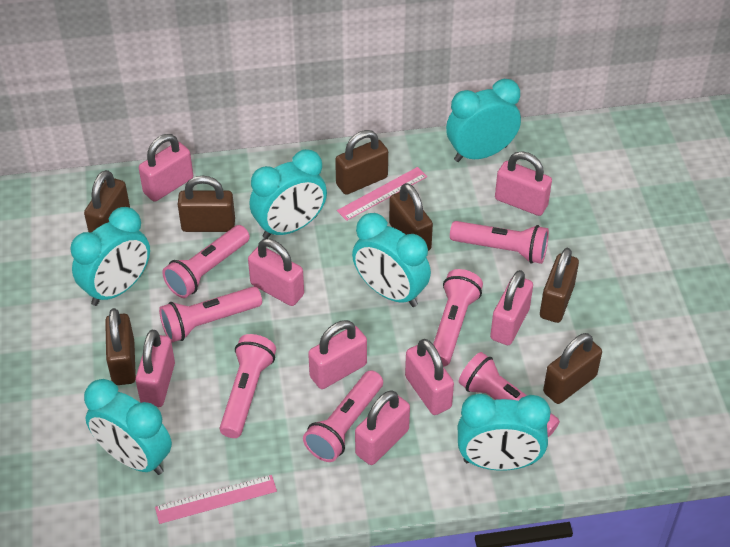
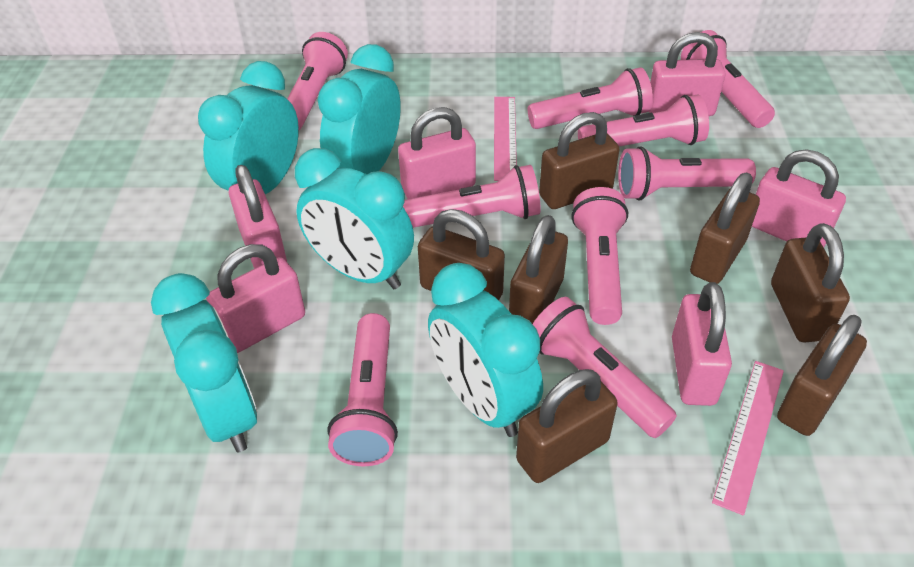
pink flashlight: 7 -> 9
pink padlock: 8 -> 6
turquoise clock: 6 -> 5

